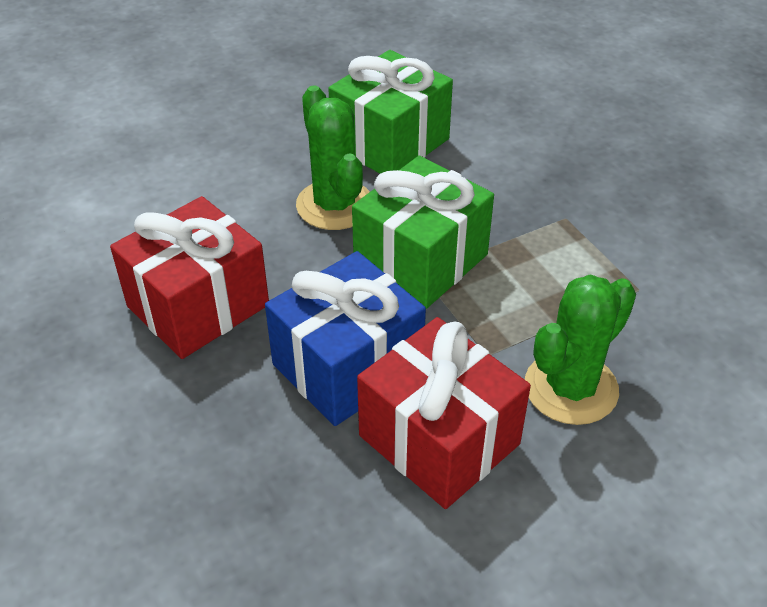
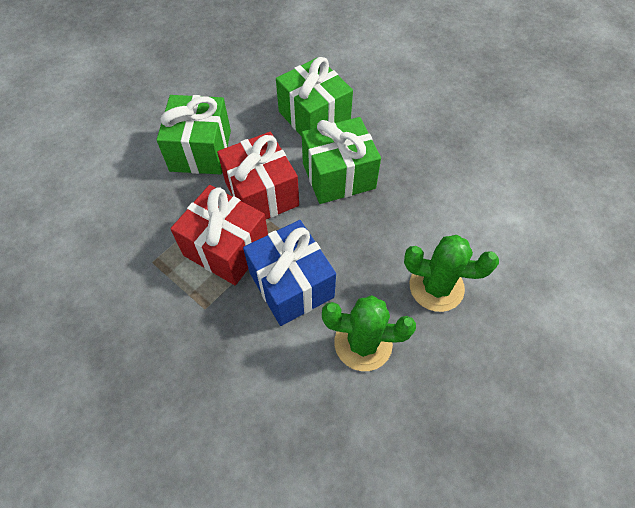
green gift: 2 -> 3

